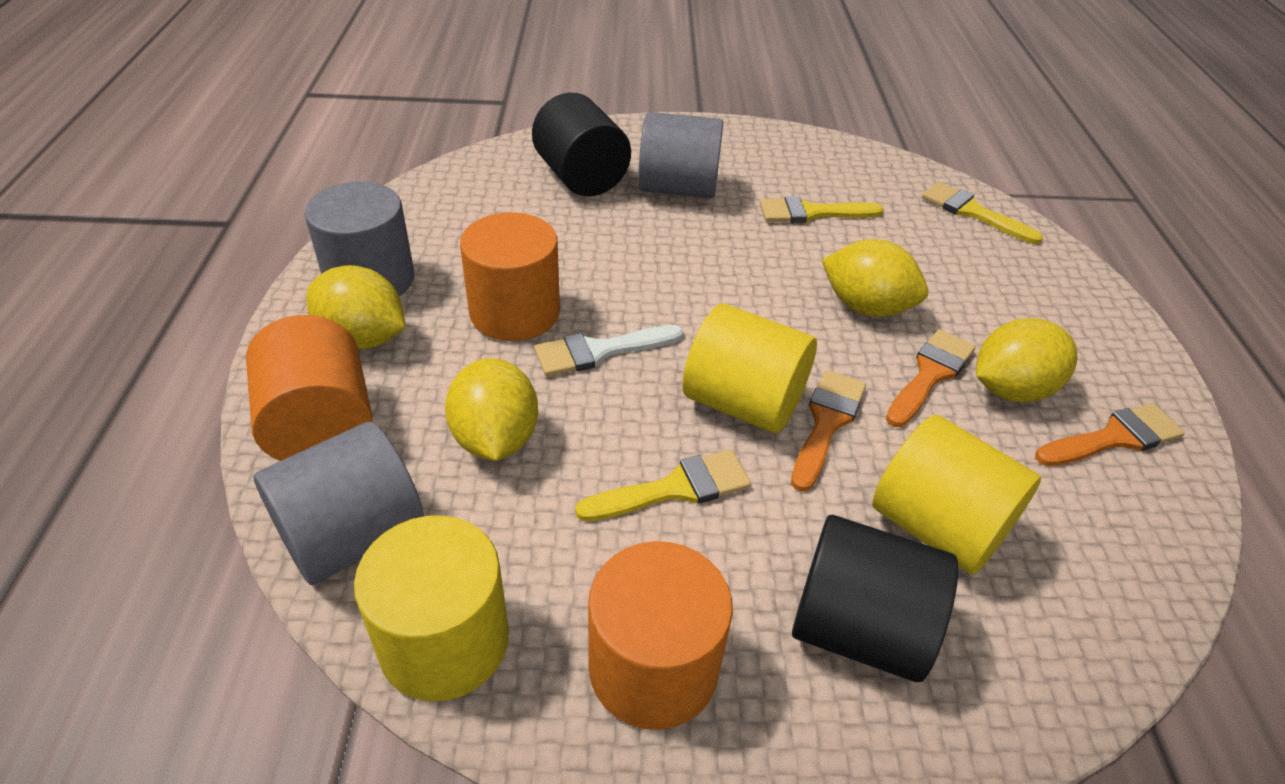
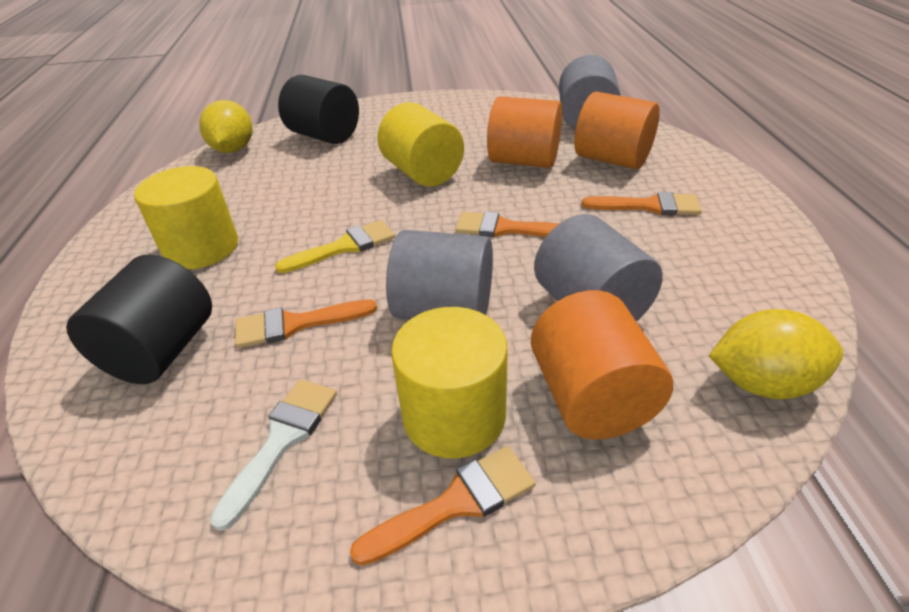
orange brush: 3 -> 4
yellow brush: 3 -> 1
yellow lemon: 4 -> 2

